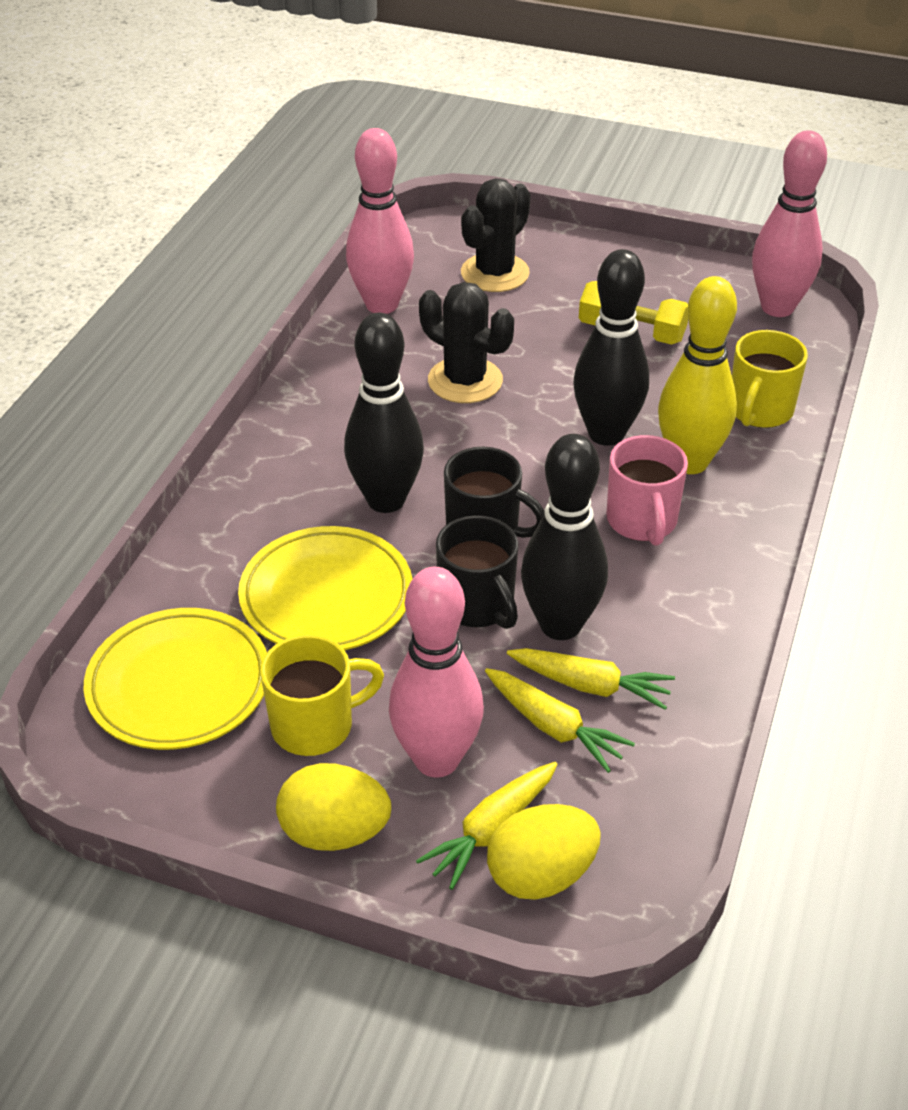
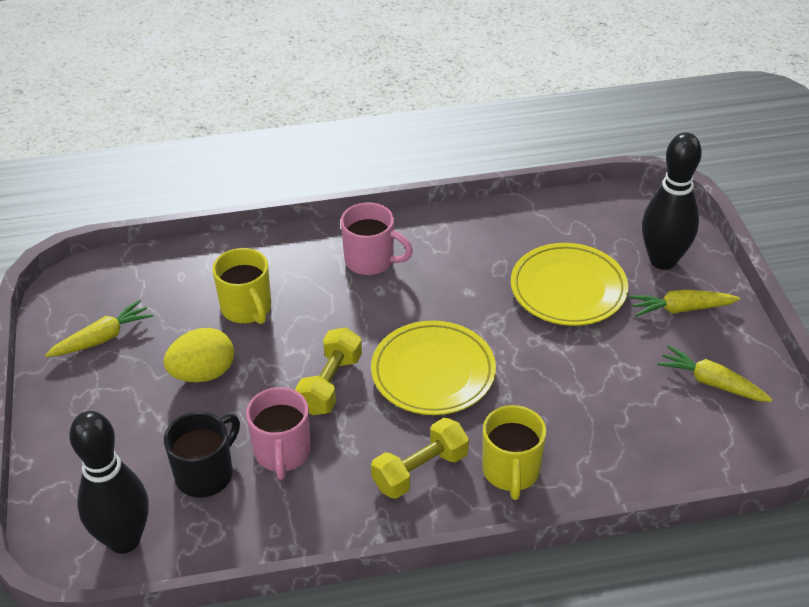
black bowling pin: 3 -> 2
black cactus: 2 -> 0
black mug: 2 -> 1
pink bowling pin: 3 -> 0
pink mug: 1 -> 2
yellow bowling pin: 1 -> 0
yellow dumbbell: 1 -> 2
yellow egg: 2 -> 1

